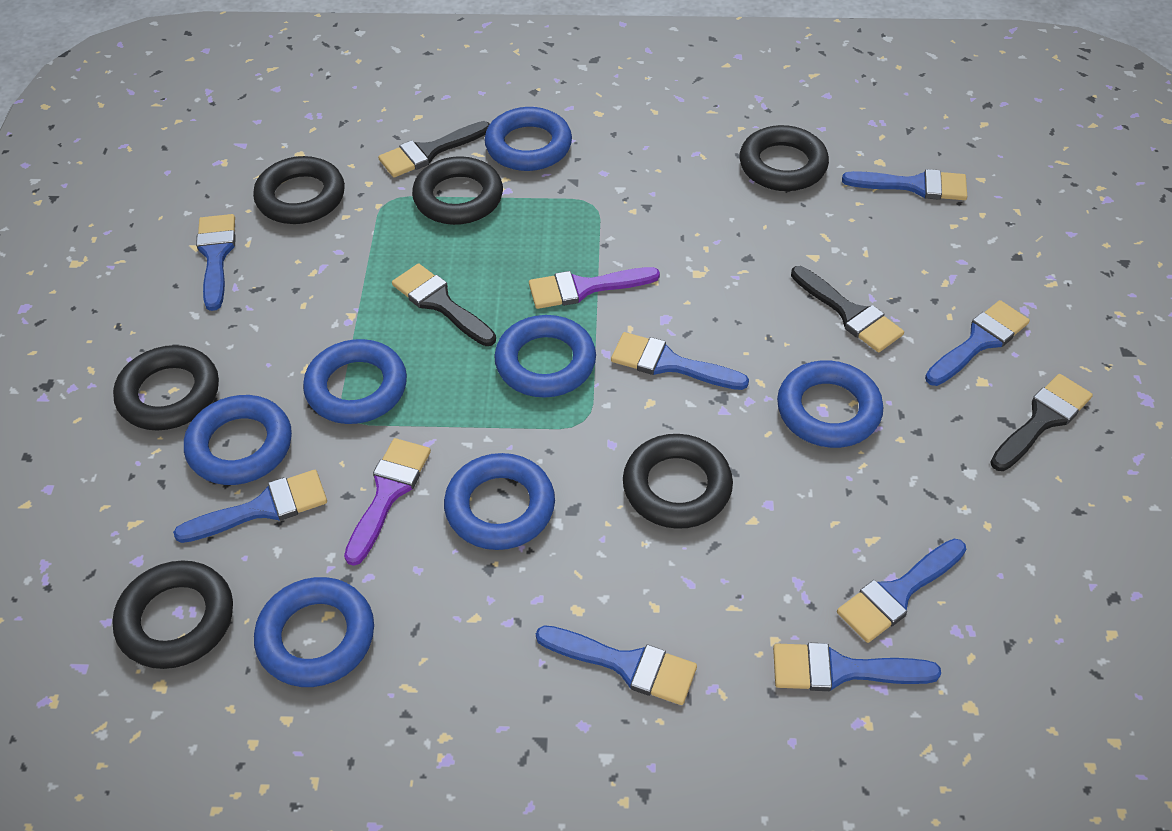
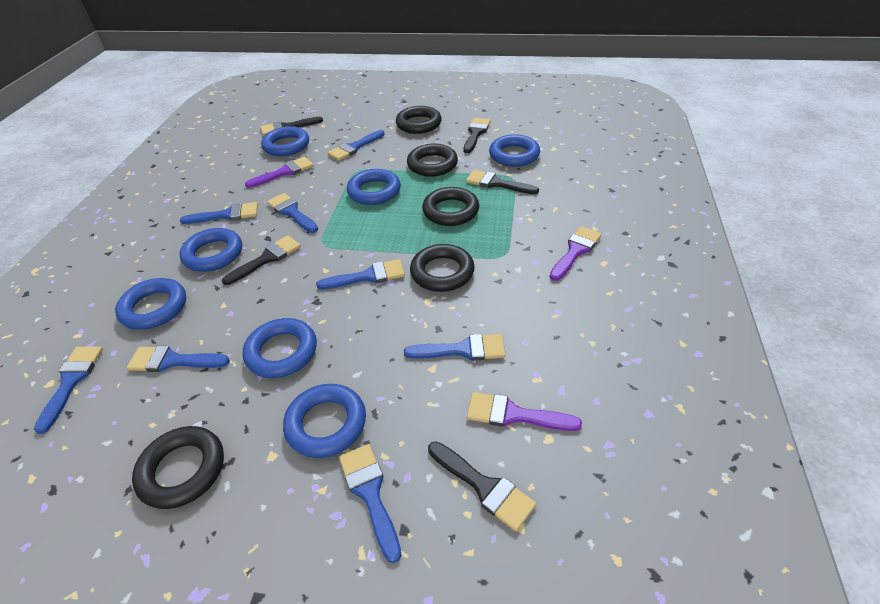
black brush: 4 -> 5
black ring: 6 -> 5
purple brush: 2 -> 3

